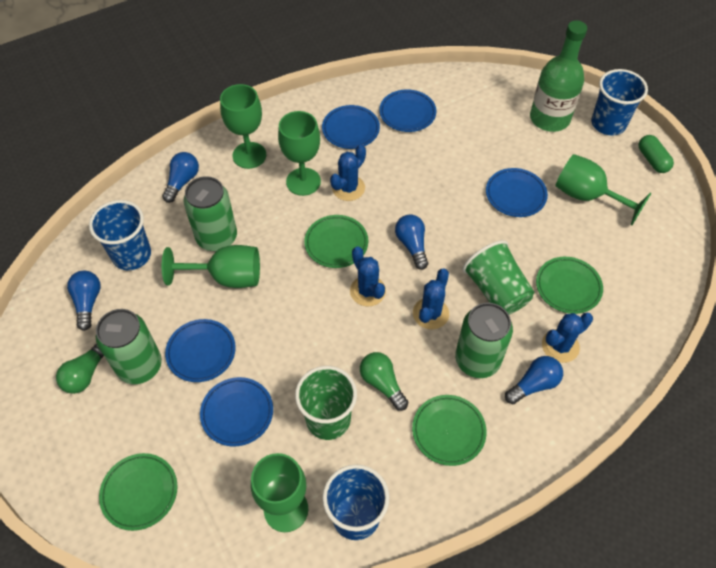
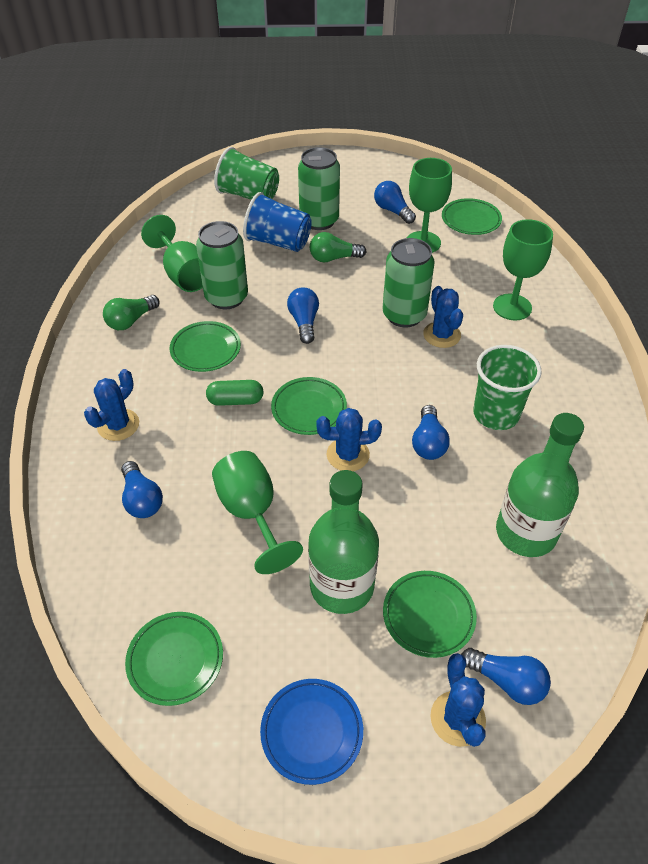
blue cup: 3 -> 1
blue light bulb: 4 -> 5
blue plate: 5 -> 1
green bottle: 1 -> 2
green goblet: 5 -> 4
green plate: 4 -> 5

